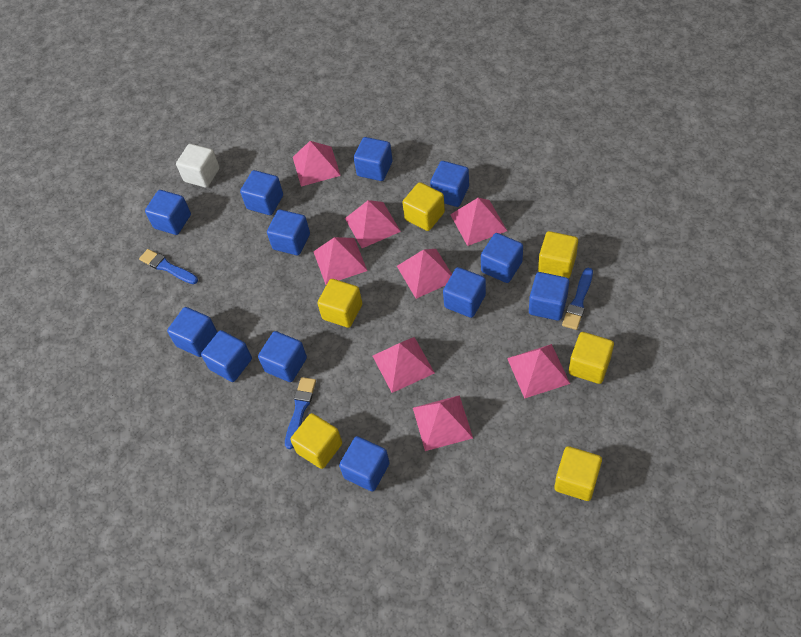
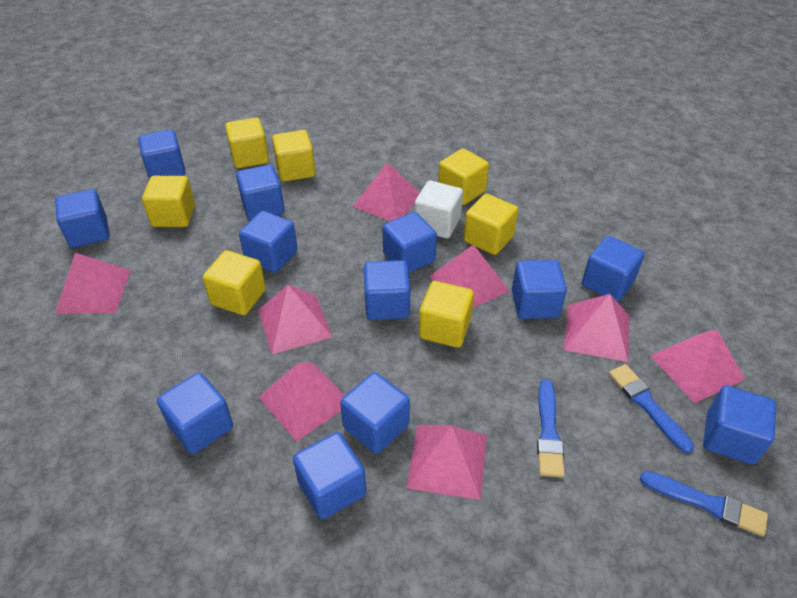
yellow cube: 6 -> 7

